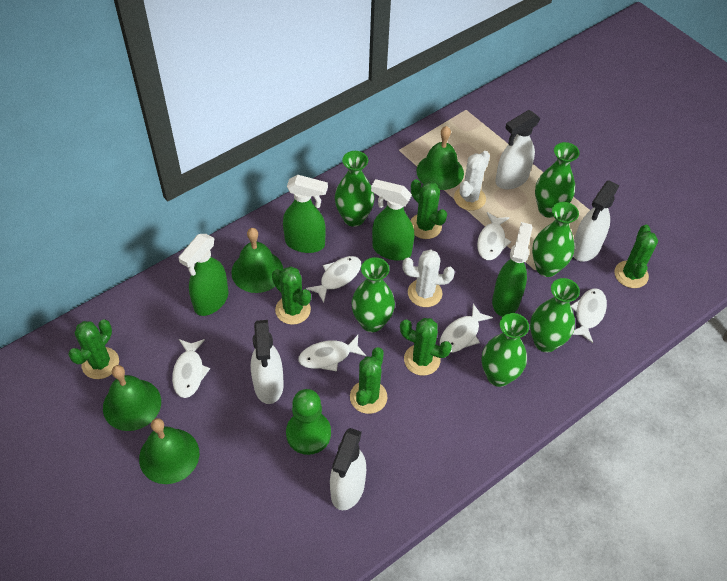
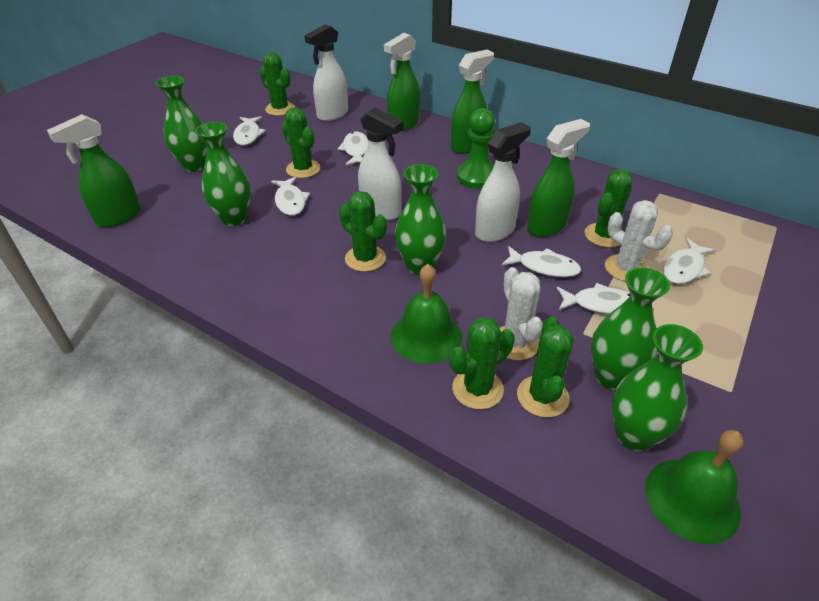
green bell: 4 -> 2
green vase: 6 -> 5
white spray bottle: 4 -> 3

